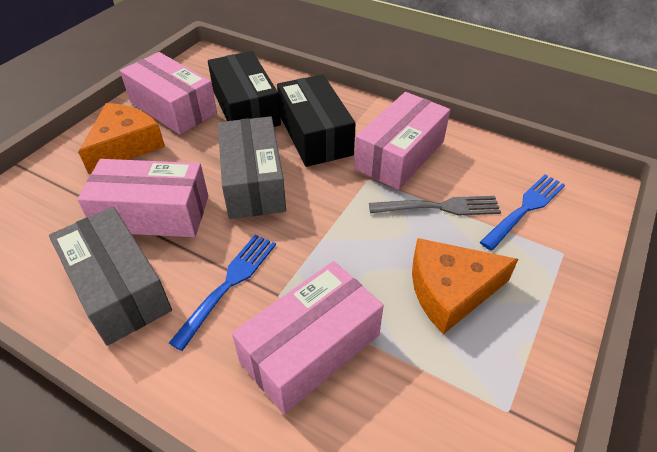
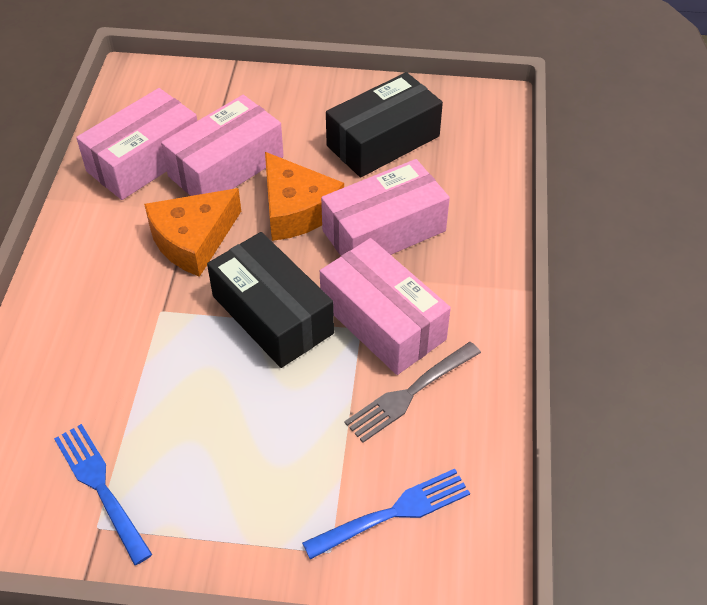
grey box: 2 -> 0

